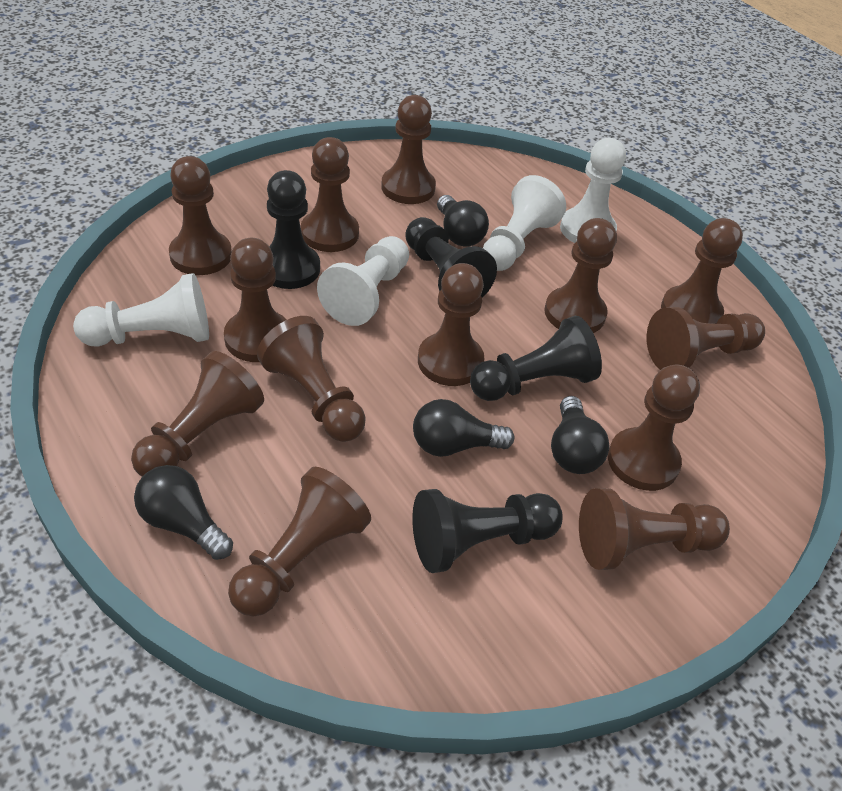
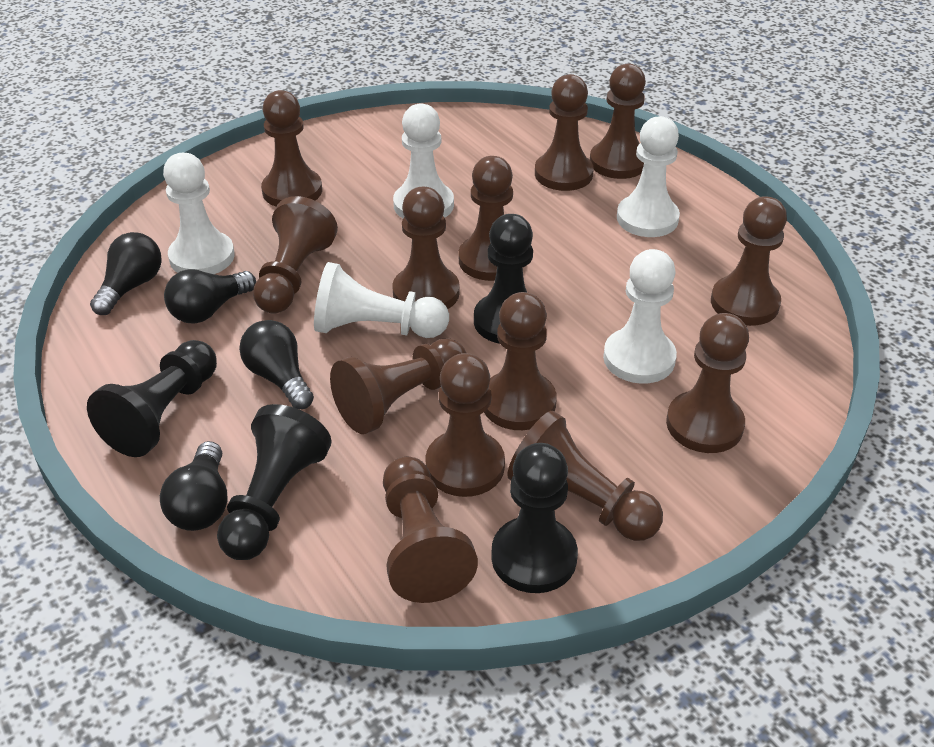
white pawn: 4 -> 5

